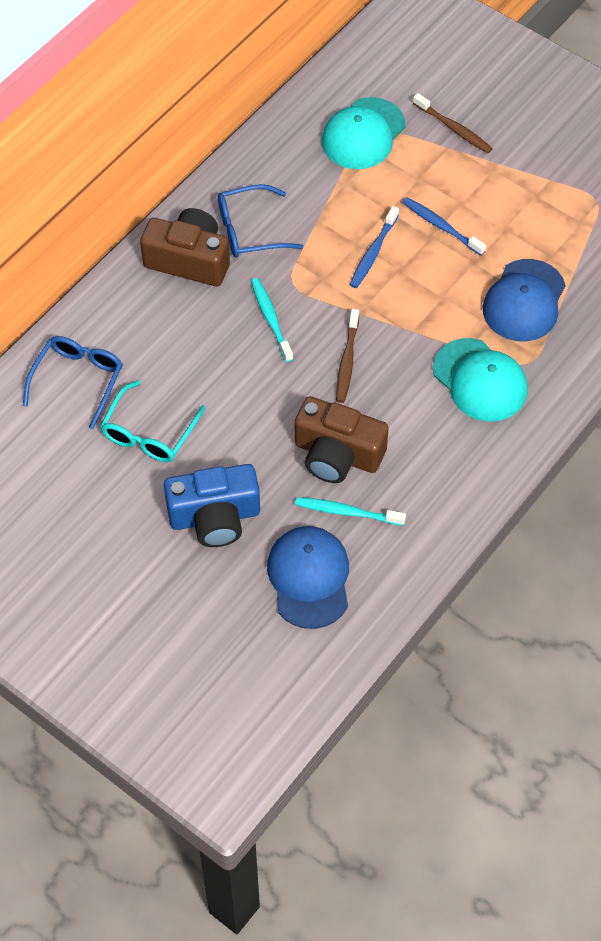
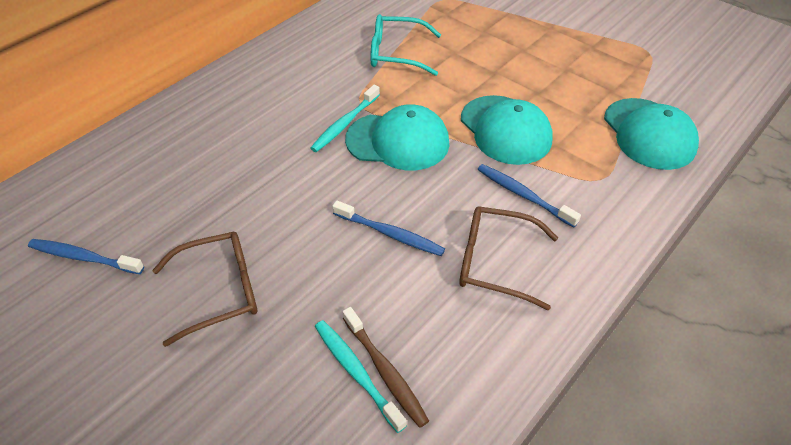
blue camera: 1 -> 0
blue cap: 2 -> 0
blue glasses: 2 -> 0
blue toothbrush: 2 -> 3
brown camera: 2 -> 0
brown glasses: 0 -> 2
brown toothbrush: 2 -> 1
turquoise cap: 2 -> 3

